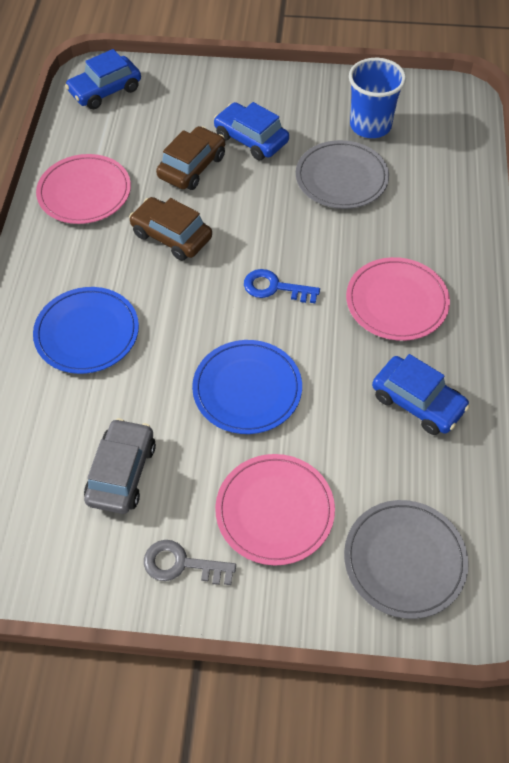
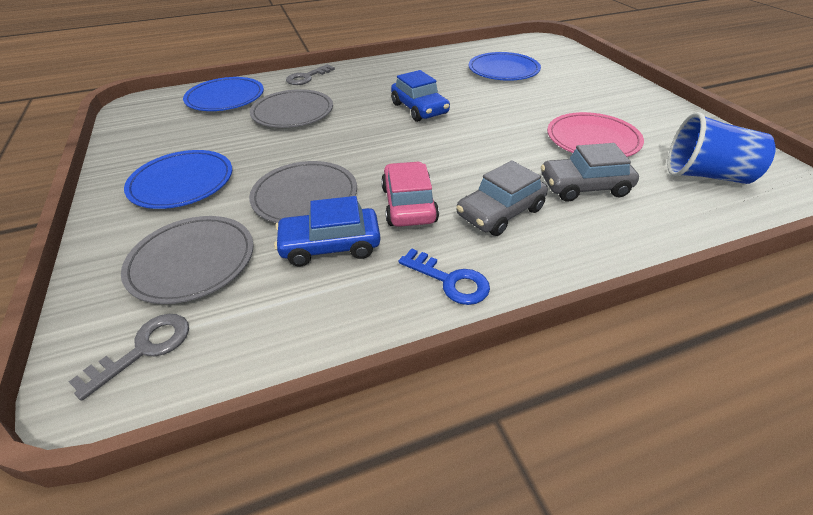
blue car: 3 -> 2
blue plate: 2 -> 3
brown car: 2 -> 0
grey car: 1 -> 2
grey key: 1 -> 2
grey plate: 2 -> 3
pink car: 0 -> 1
pink plate: 3 -> 1

